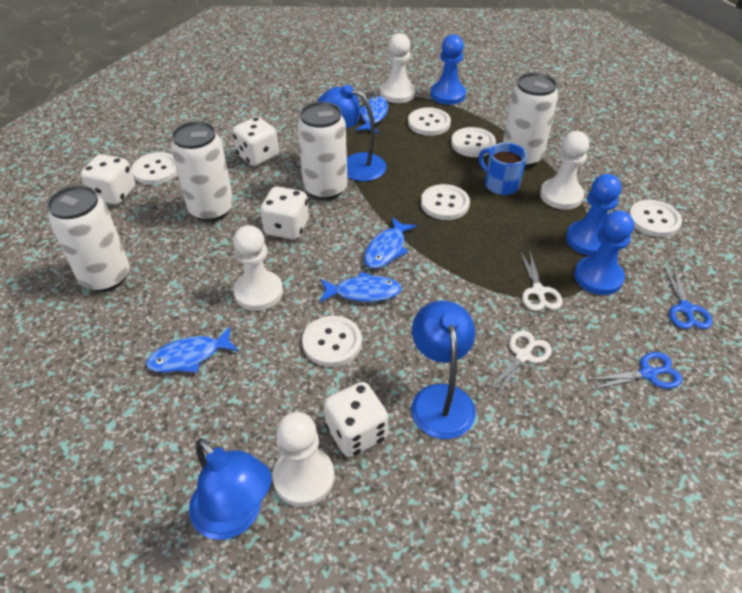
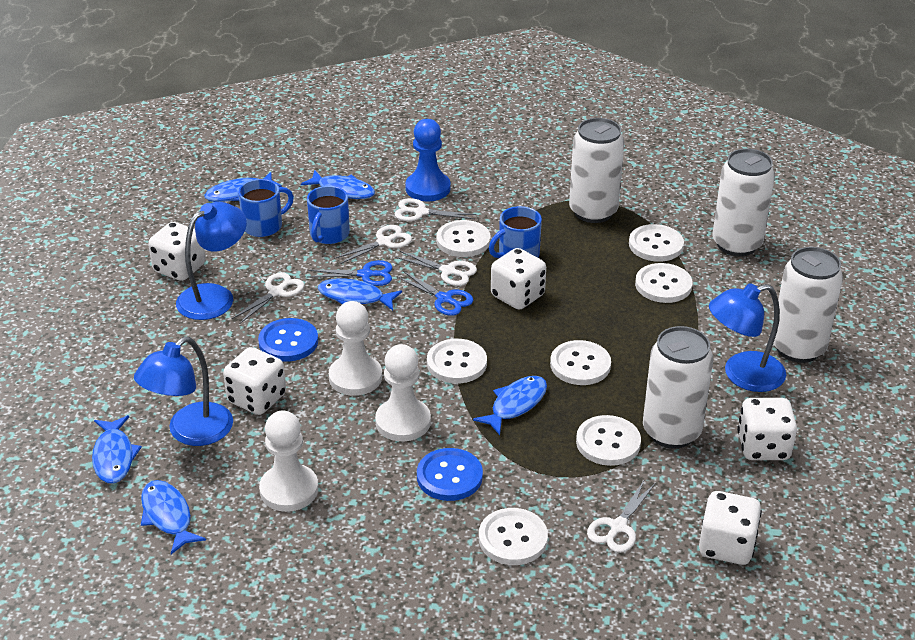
blue button: 0 -> 2
blue fish: 4 -> 6
blue mug: 1 -> 3
blue pawn: 3 -> 1
white button: 6 -> 7
white dice: 4 -> 5
white pawn: 4 -> 3
white scissors: 2 -> 5

